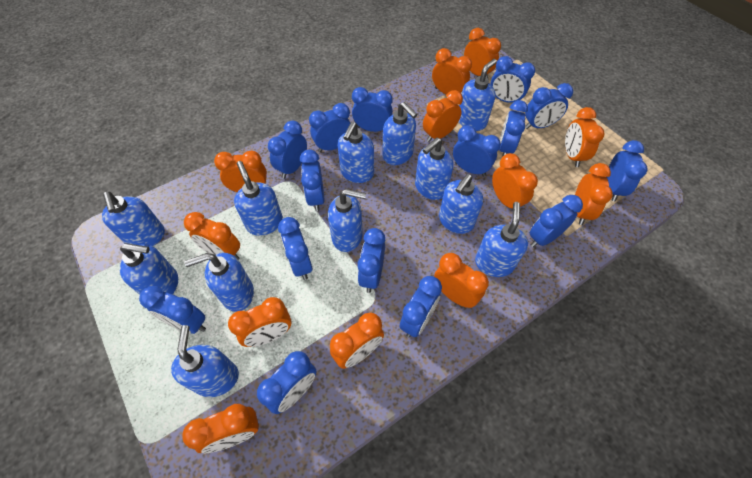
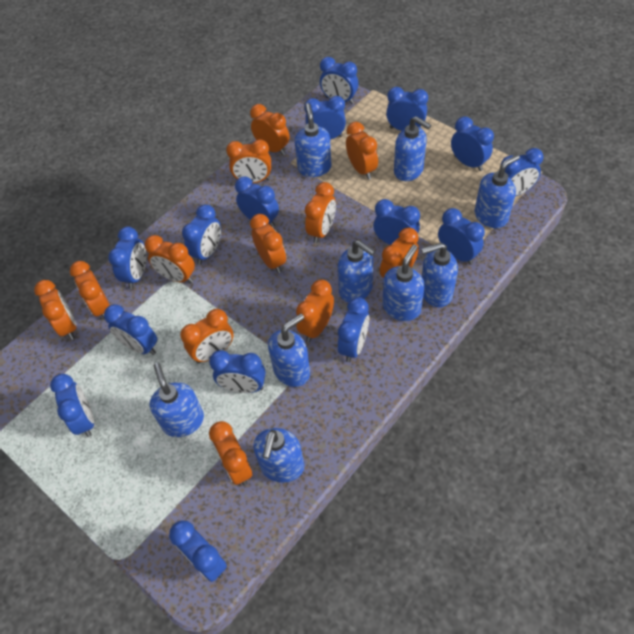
blue soap dispenser: 12 -> 9

